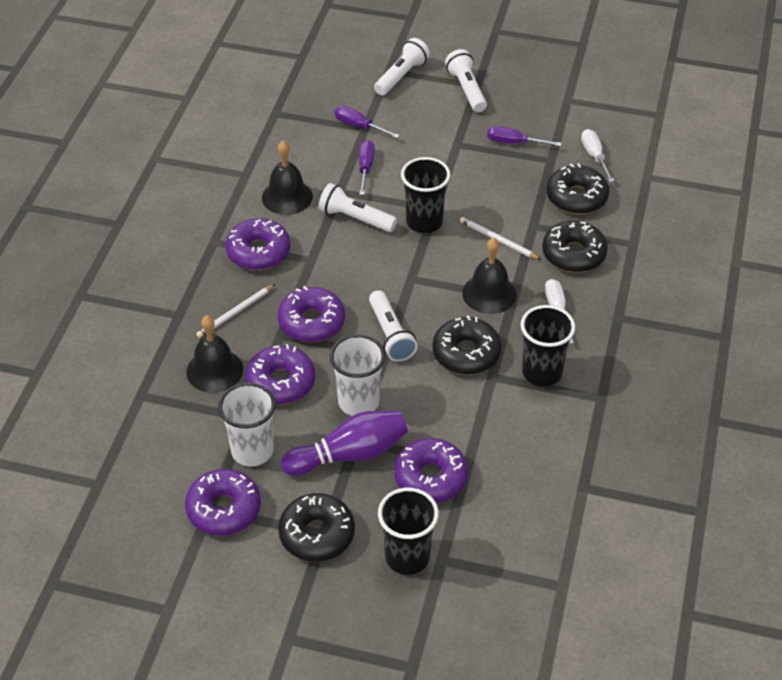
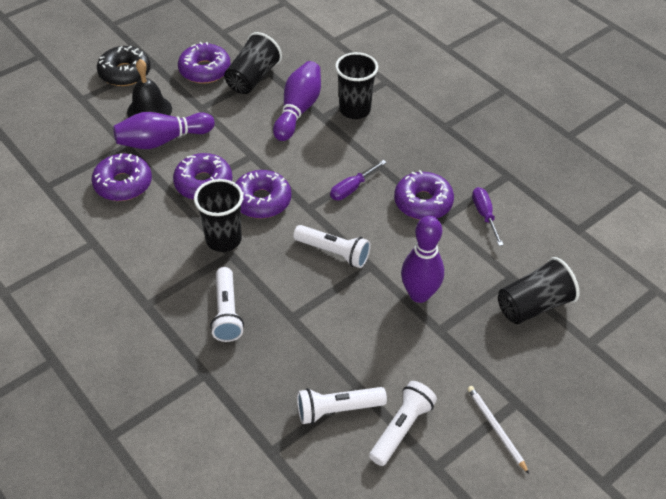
black bell: 3 -> 1
black cup: 3 -> 4
black donut: 4 -> 1
purple bowling pin: 1 -> 3
purple screwdriver: 3 -> 2
white cup: 2 -> 0
white pencil: 2 -> 1
white screwdriver: 2 -> 0

